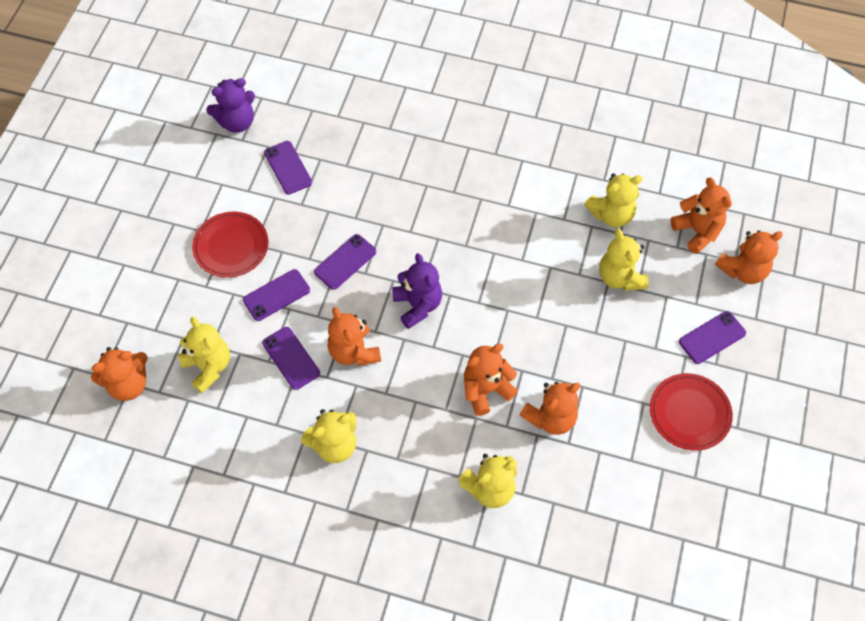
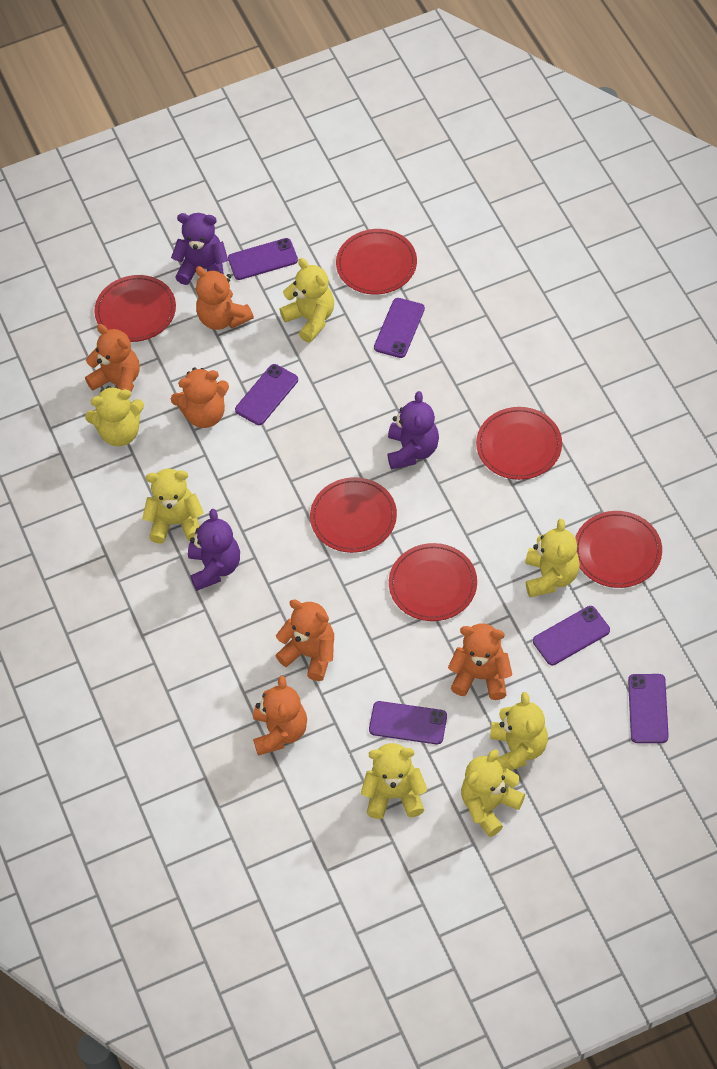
purple phone: 5 -> 6
purple teddy bear: 2 -> 3
red plate: 2 -> 6
yellow teddy bear: 5 -> 7

